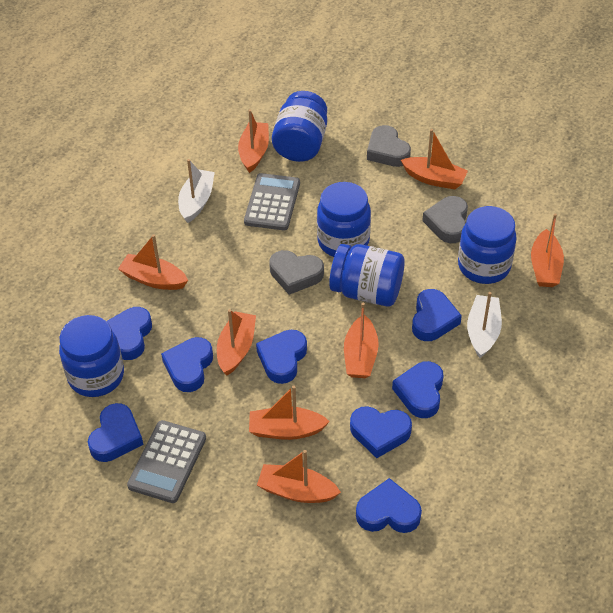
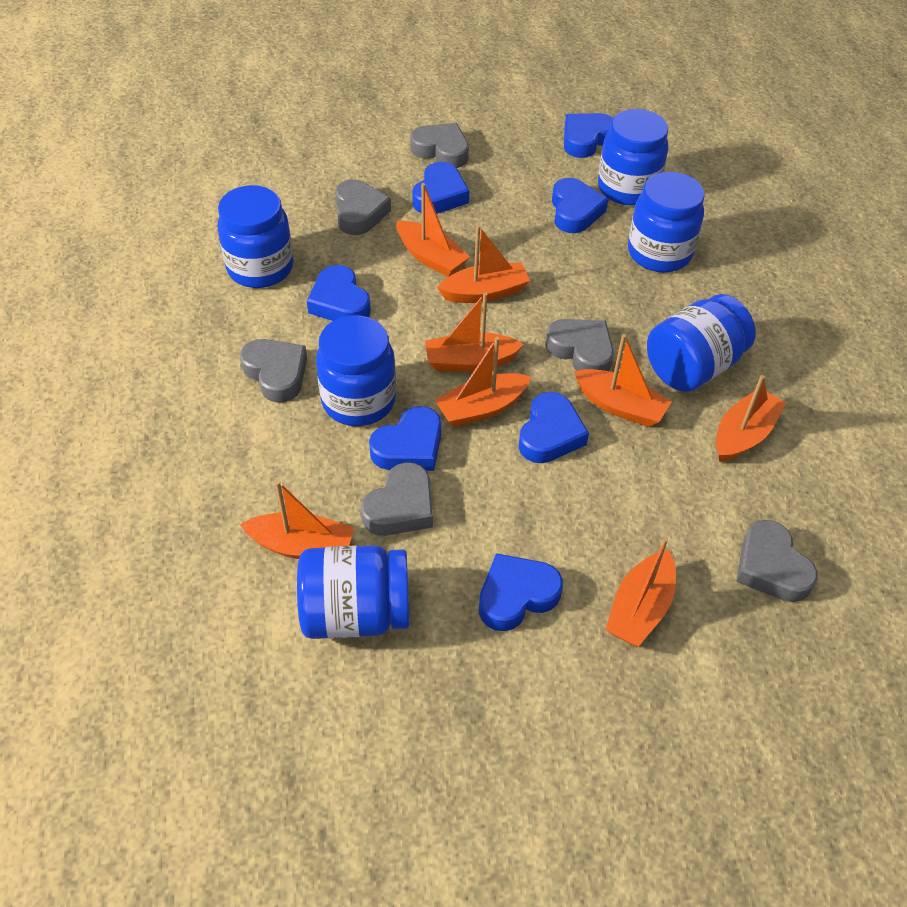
blue heart: 8 -> 7
blue jar: 5 -> 6
grey calculator: 2 -> 0
grey heart: 3 -> 6
white boat: 2 -> 0

